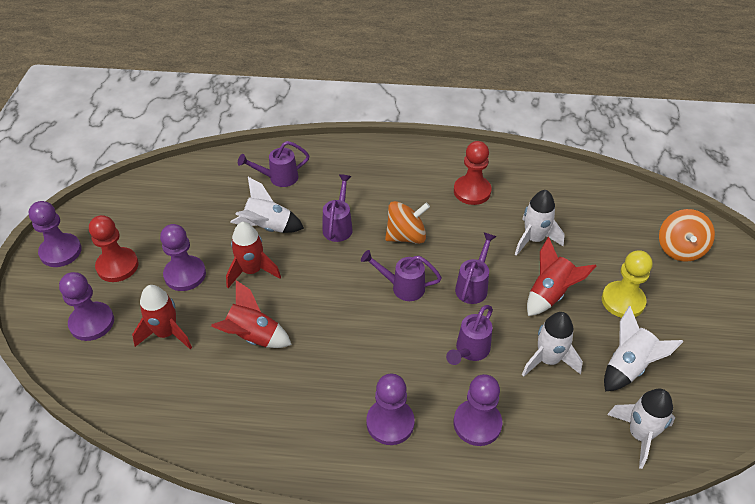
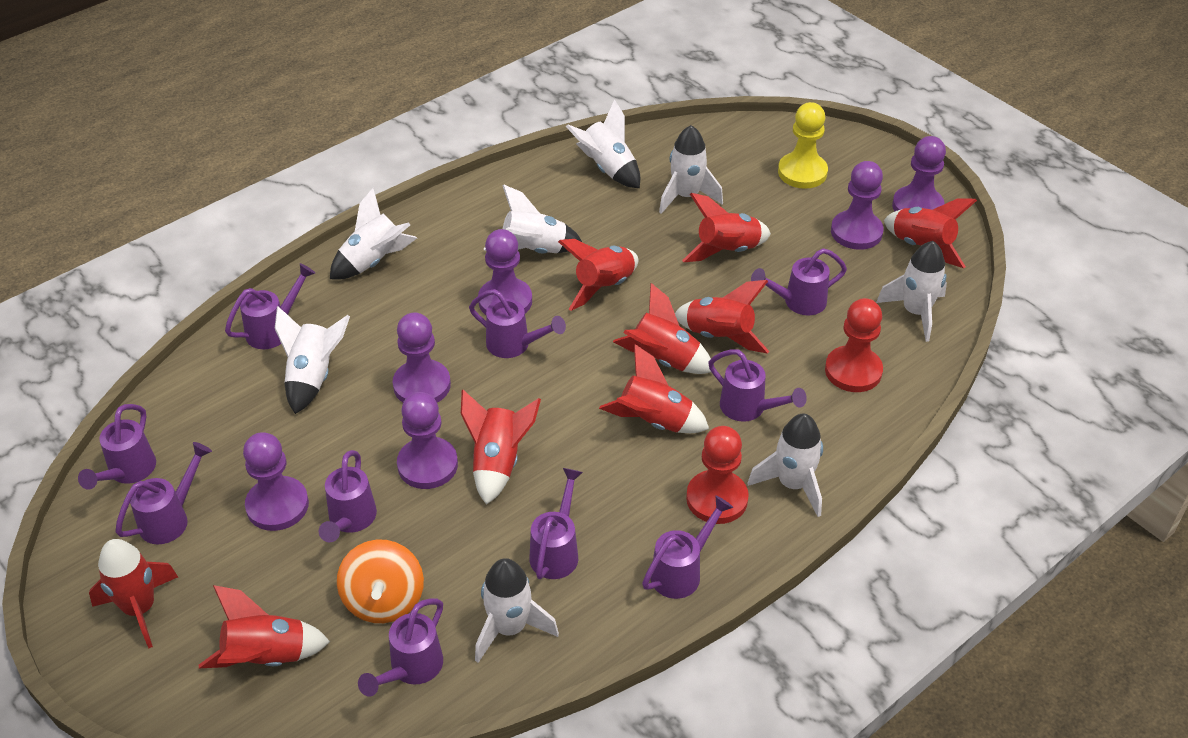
orange spinning top: 2 -> 1
purple pawn: 5 -> 6
purple watering can: 5 -> 10
red rocket: 4 -> 9
white rocket: 5 -> 8

